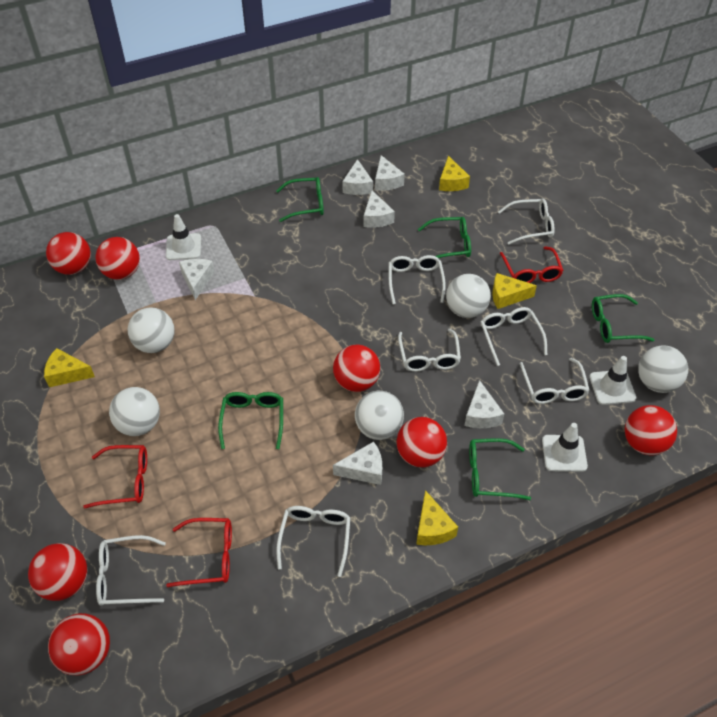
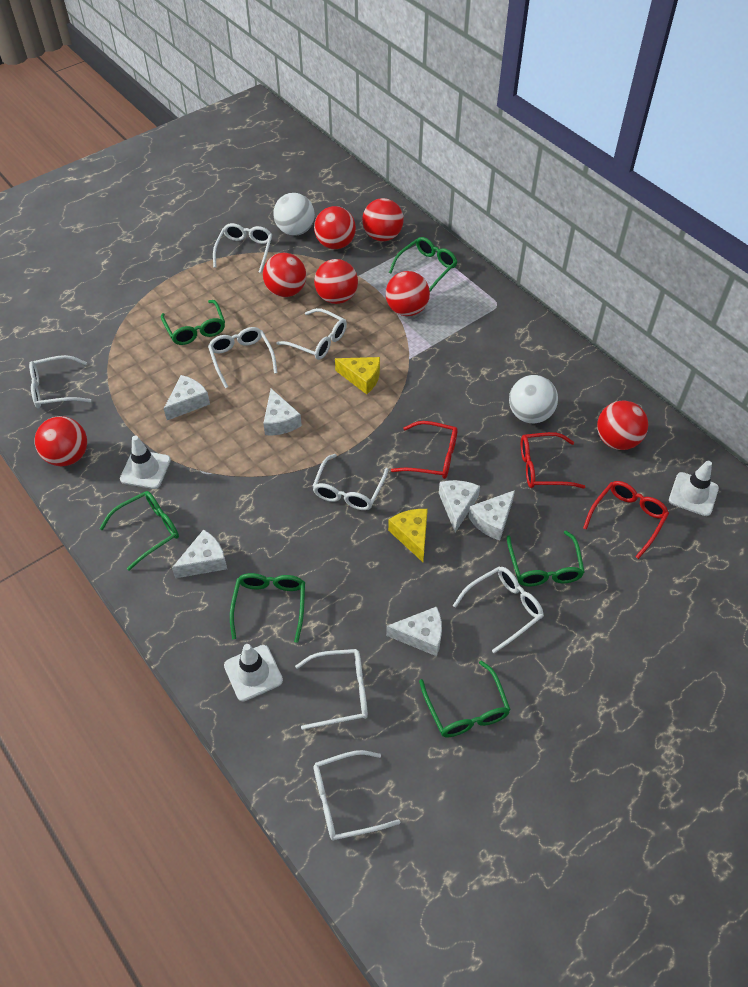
green glasses: 5 -> 6
white ball: 5 -> 2
white glasses: 7 -> 8
yellow cheese: 4 -> 2

